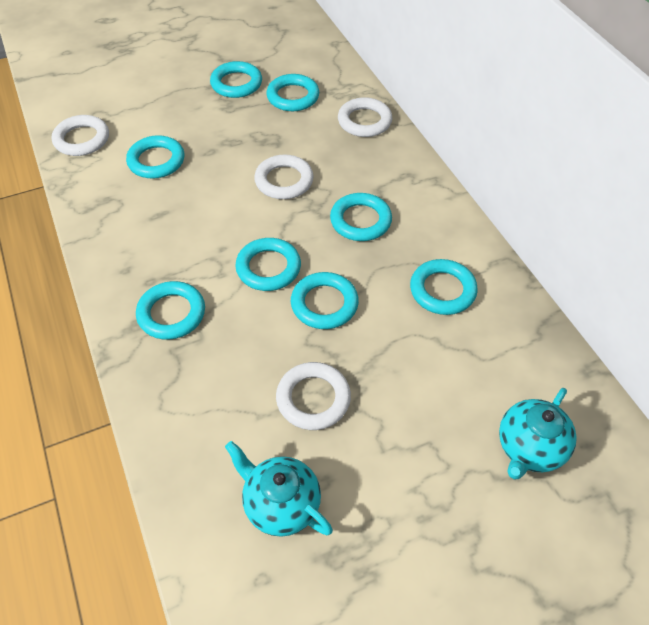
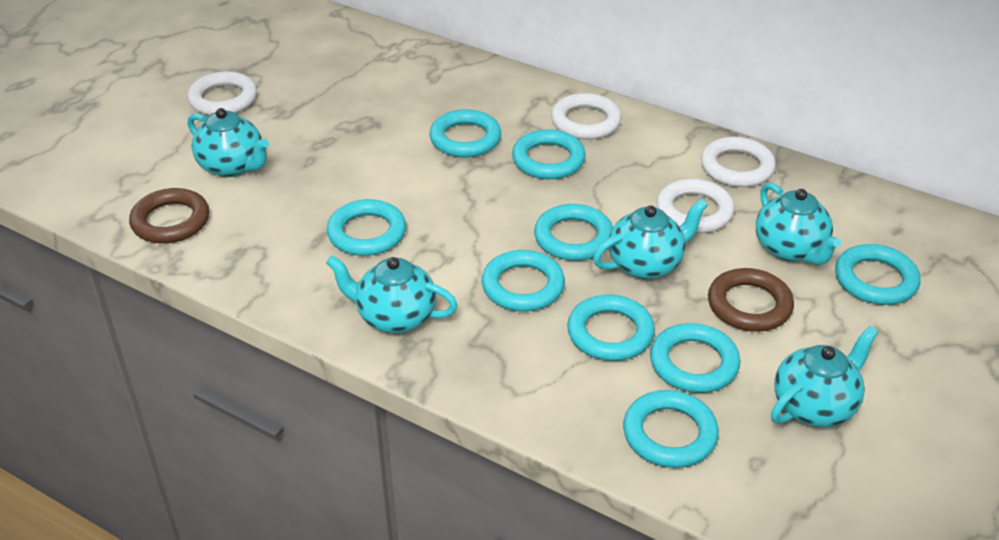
brown ring: 0 -> 2
turquoise ring: 8 -> 9
turquoise teapot: 2 -> 5

